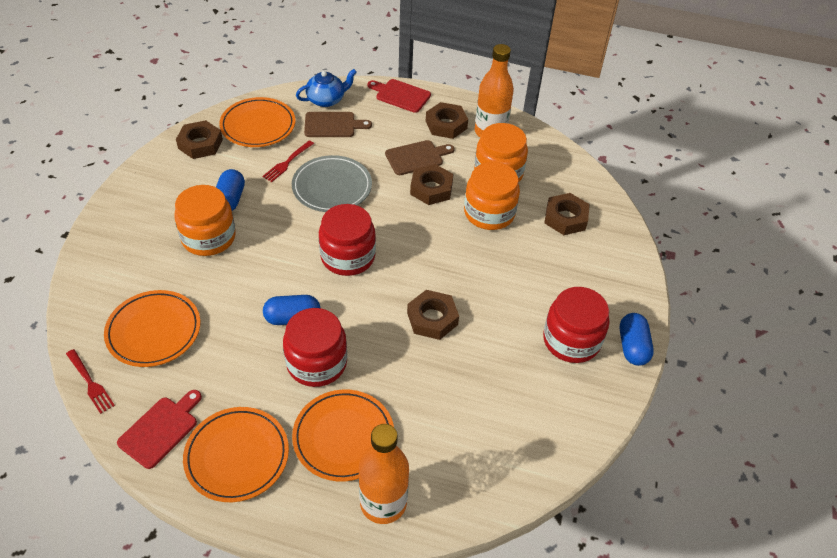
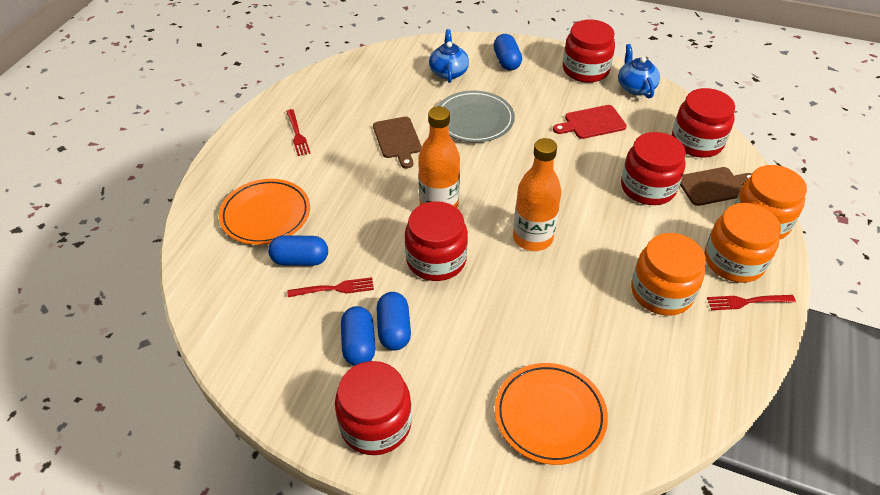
blue capsule: 3 -> 4
blue teapot: 1 -> 2
brown nut: 5 -> 0
orange plate: 4 -> 2
red cutting board: 2 -> 1
red fork: 2 -> 3
red jar: 3 -> 5

